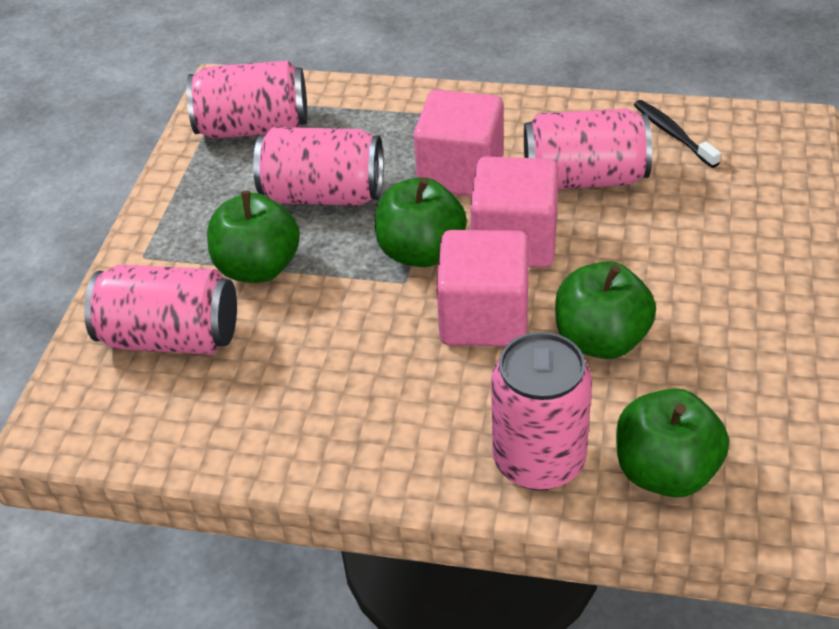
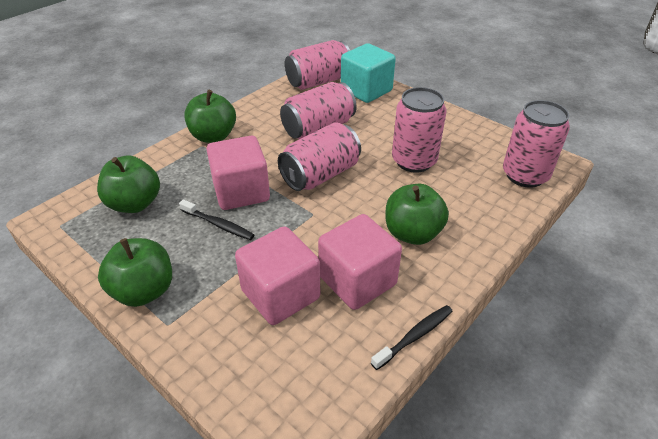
black toothbrush: 1 -> 2
turquoise cube: 0 -> 1

